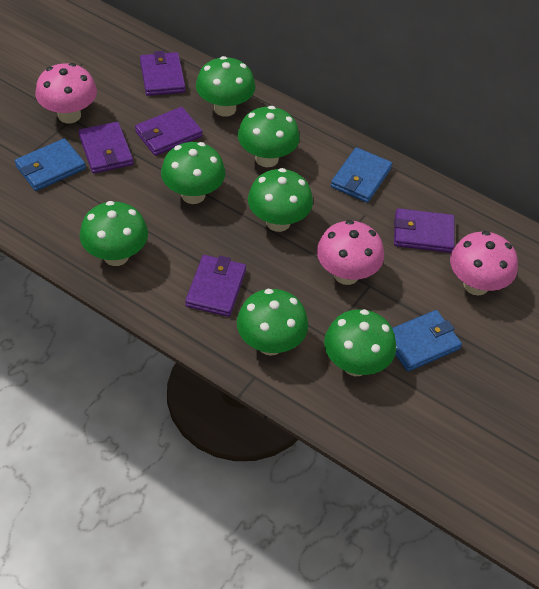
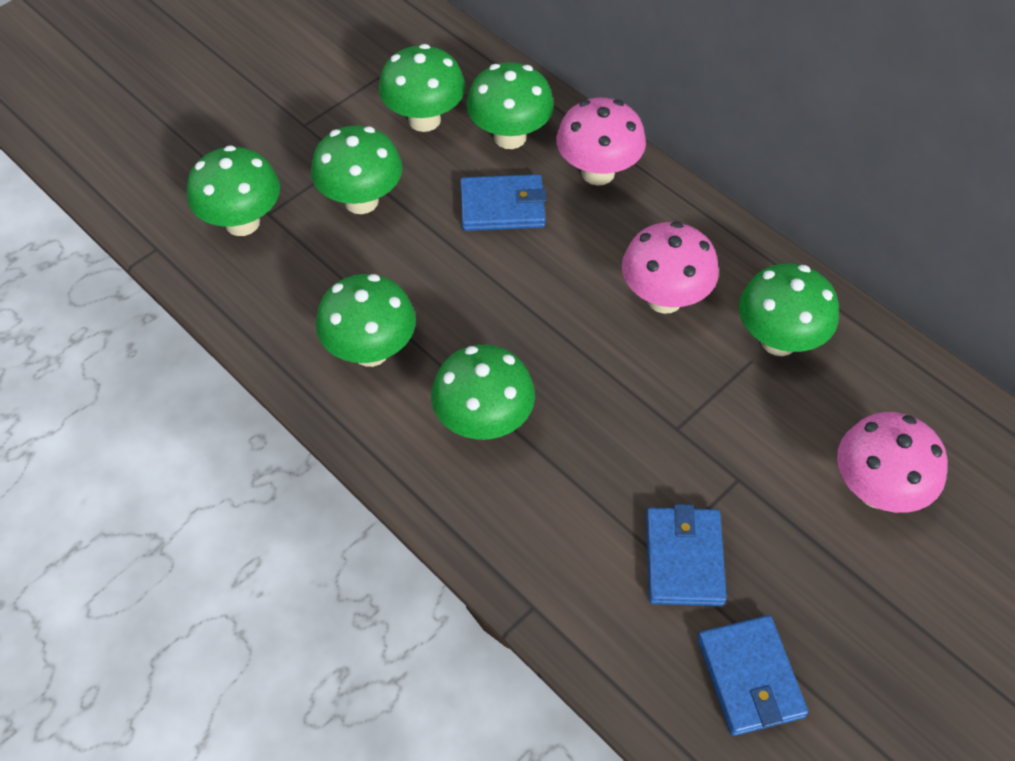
purple wallet: 5 -> 0

